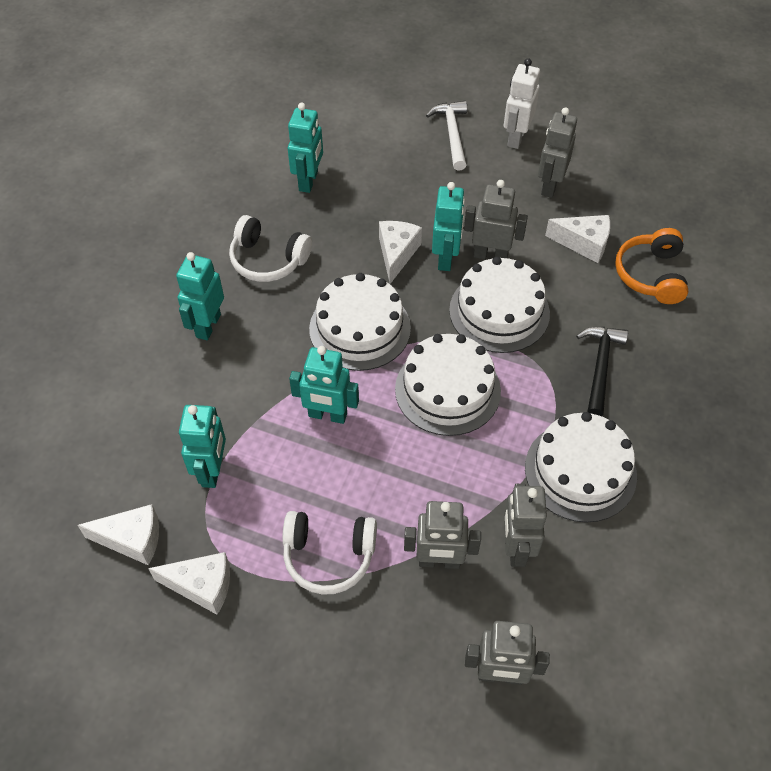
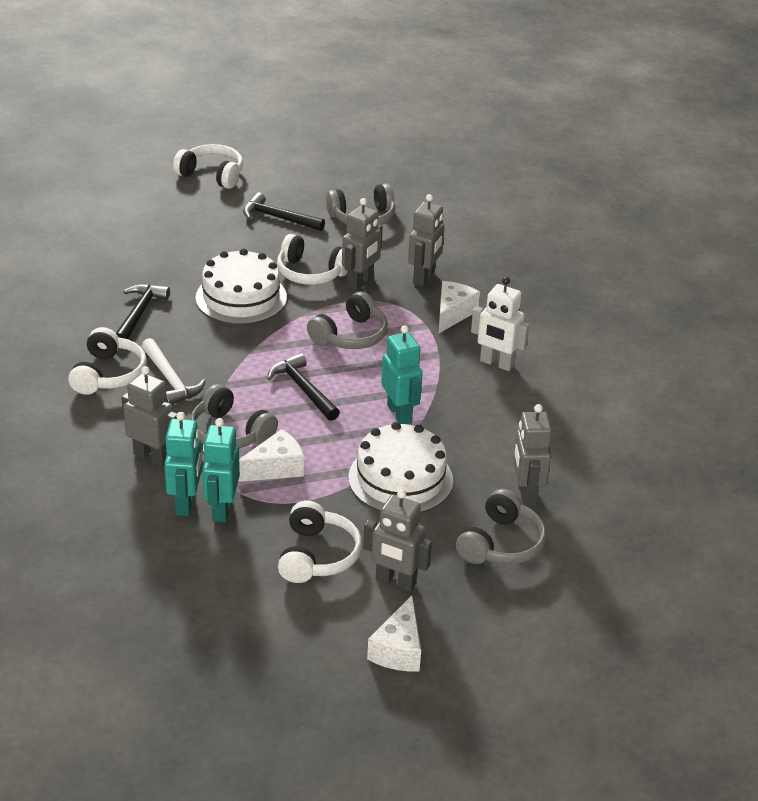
black hammer: 1 -> 3
grey headphones: 0 -> 4
orange headphones: 1 -> 0
turquoise robot: 5 -> 3
white cake: 4 -> 2
white cheese: 4 -> 3
white headphones: 2 -> 4

